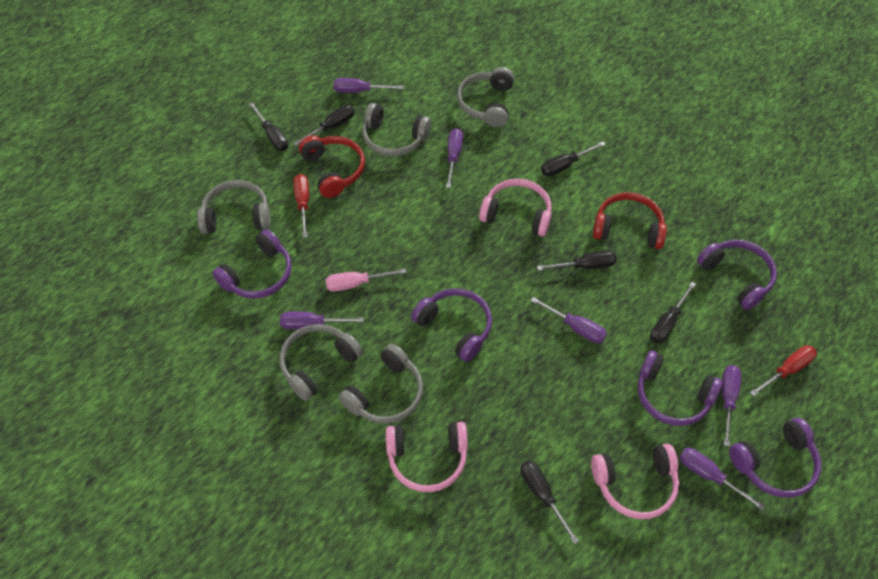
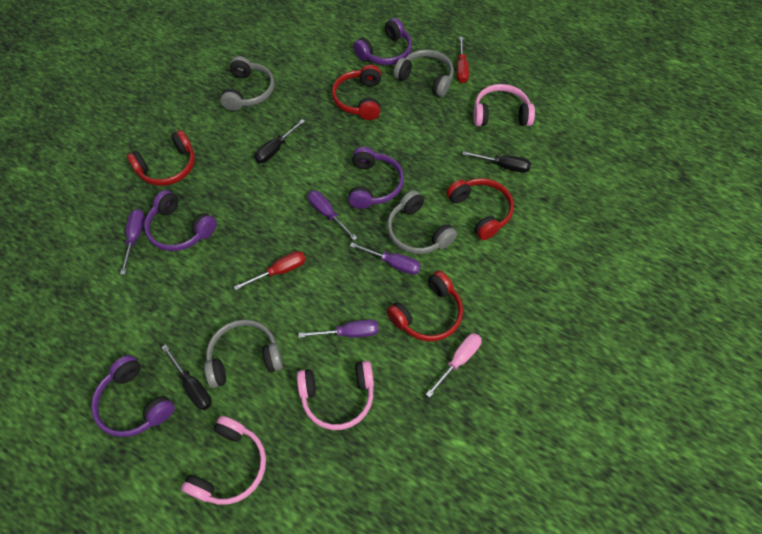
black screwdriver: 6 -> 3
grey headphones: 5 -> 4
purple headphones: 5 -> 4
purple screwdriver: 6 -> 4
red headphones: 2 -> 4

